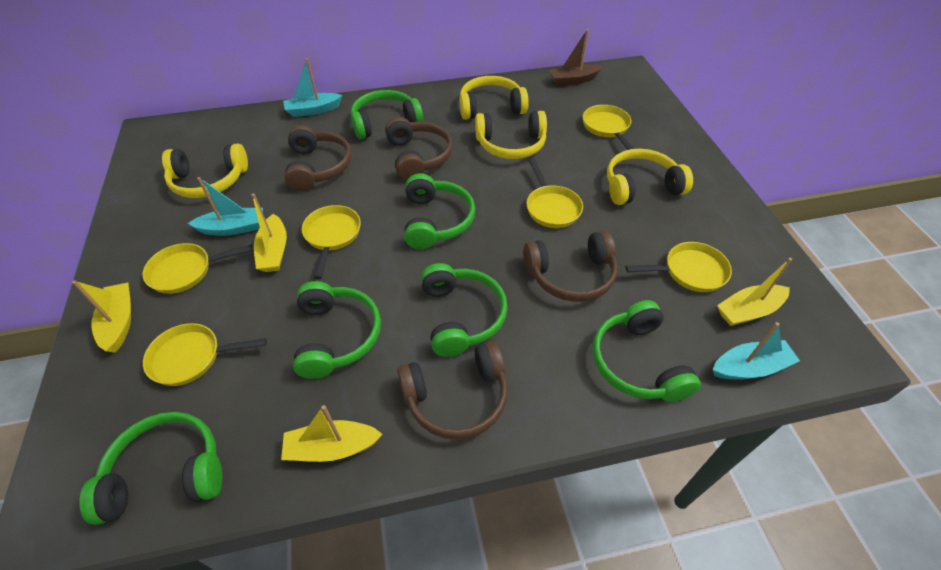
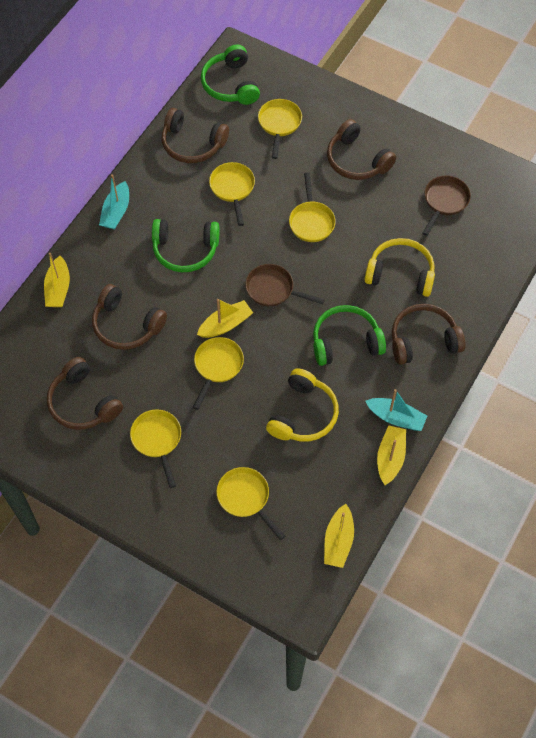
brown boat: 1 -> 0
brown headphones: 4 -> 5
brown pan: 0 -> 2
green headphones: 6 -> 3
turquoise boat: 3 -> 2
yellow headphones: 4 -> 2

